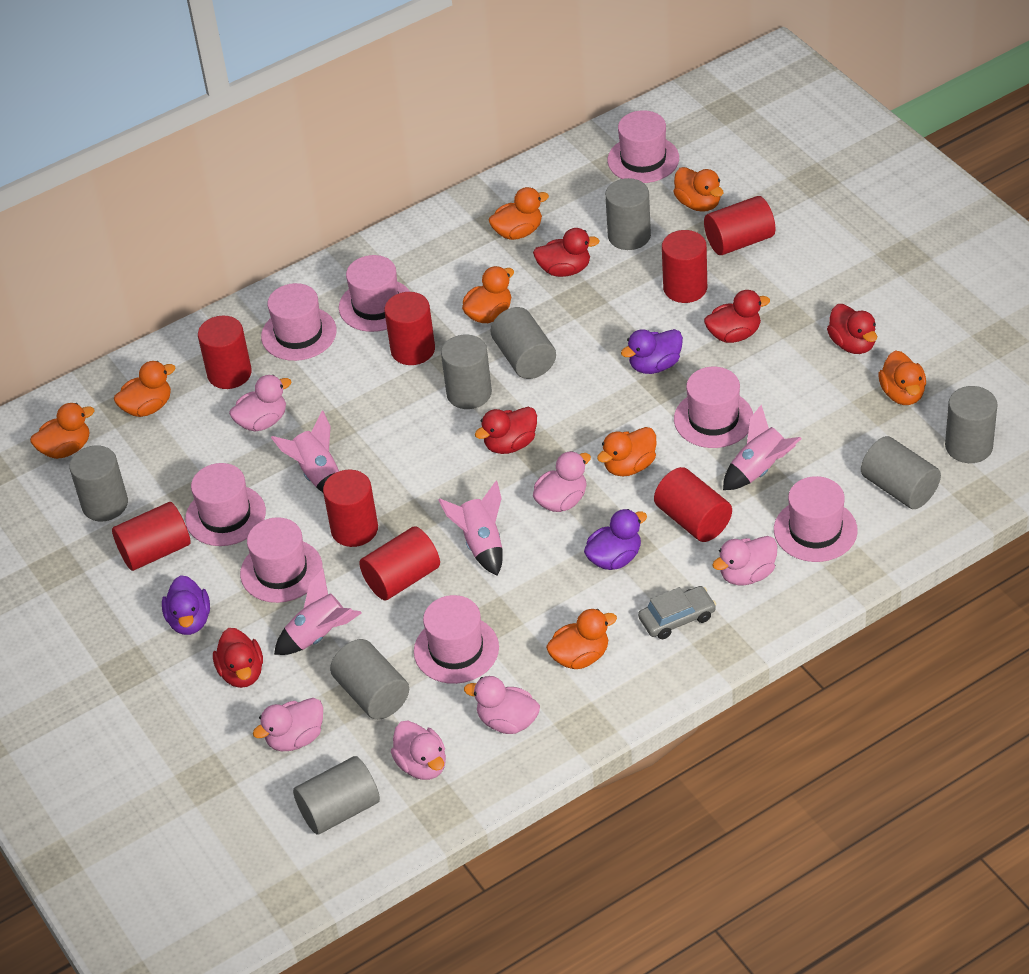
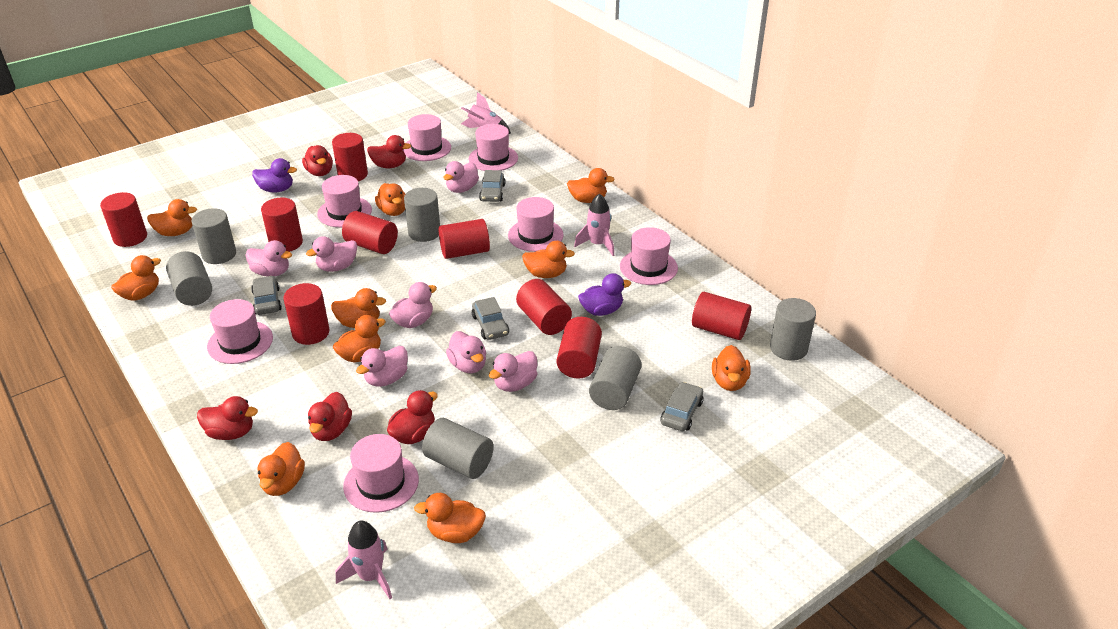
grey car: 1 -> 4
grey cylinder: 8 -> 6
orange duck: 8 -> 10
pink duck: 6 -> 7
pink hat: 8 -> 7
pink rocket: 4 -> 3
purple duck: 3 -> 2
red cylinder: 8 -> 9

